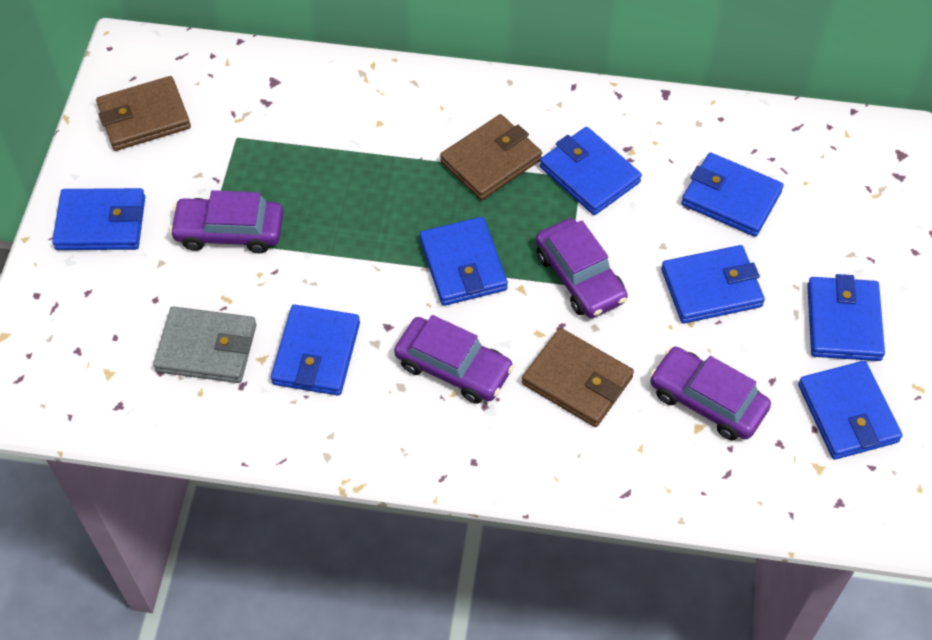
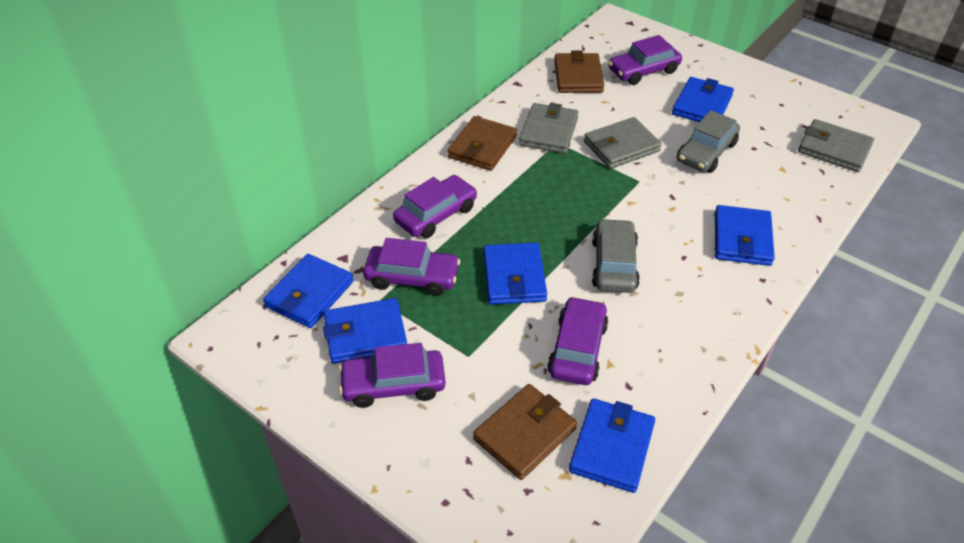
blue wallet: 8 -> 6
grey car: 0 -> 2
grey wallet: 1 -> 3
purple car: 4 -> 5

